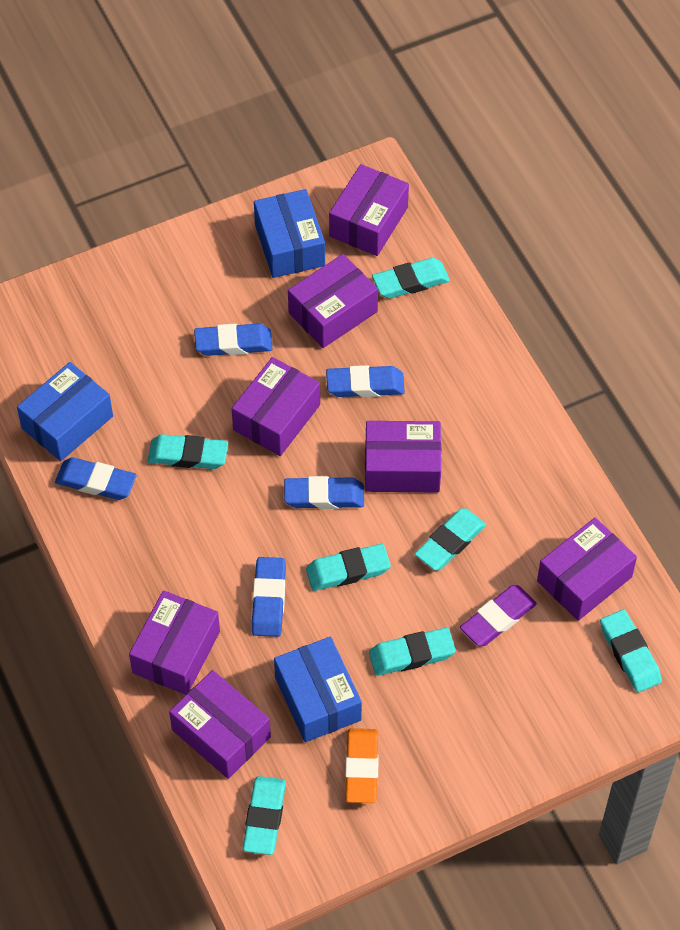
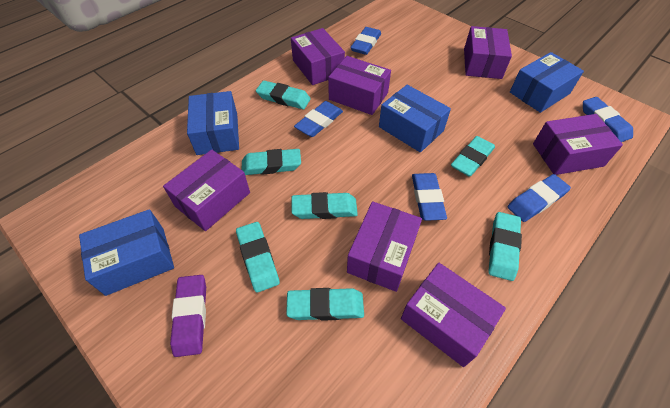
blue box: 3 -> 4
orange eraser: 1 -> 0

